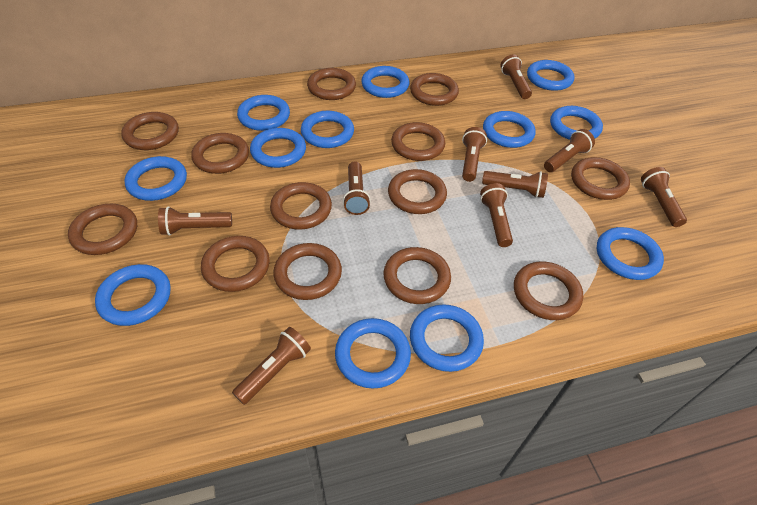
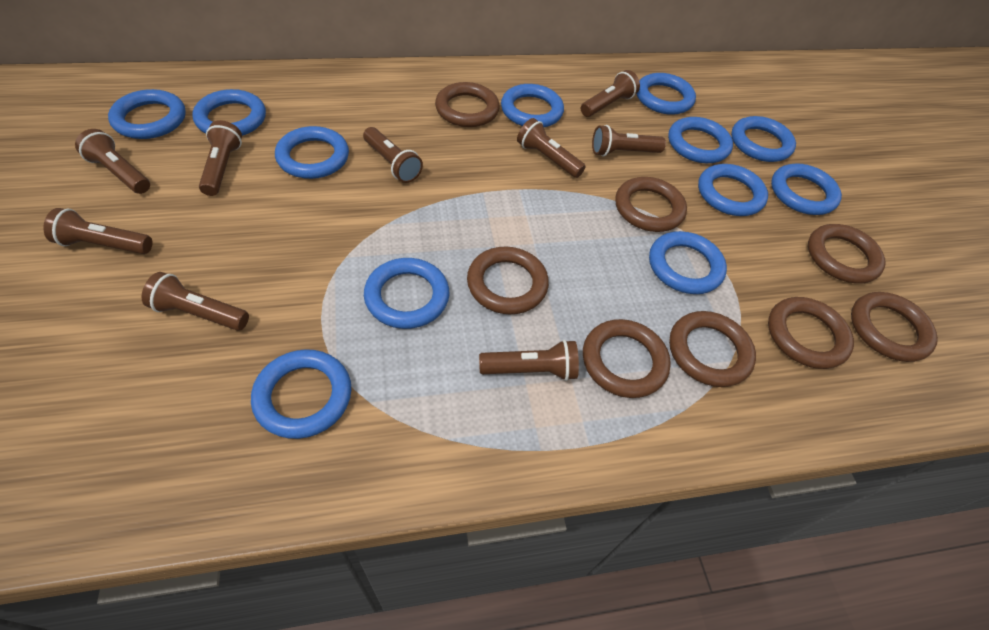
brown ring: 13 -> 8

